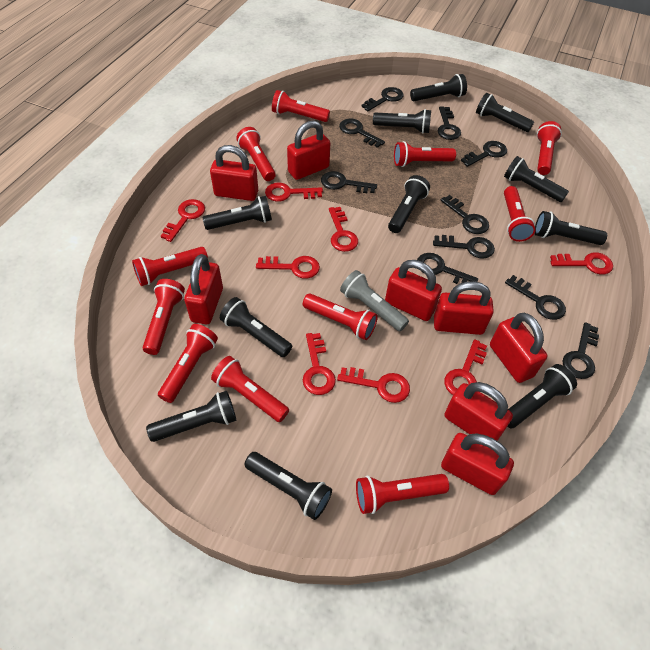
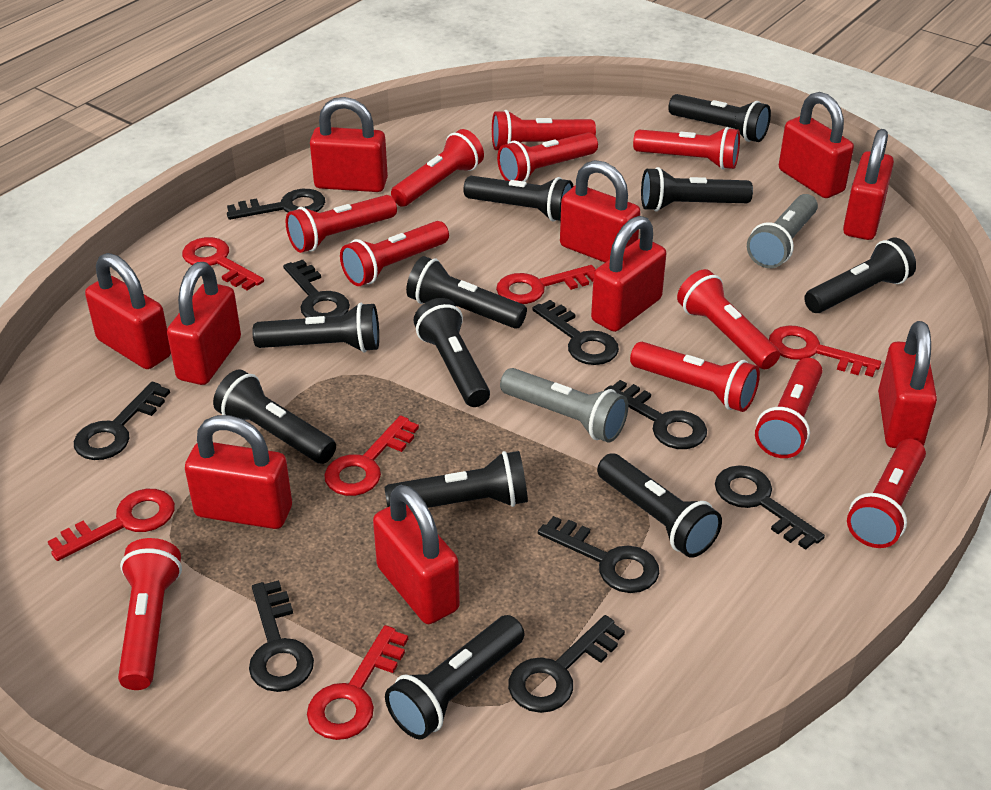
black key: 10 -> 9
grey flashlight: 1 -> 2
red key: 8 -> 6
red padlock: 8 -> 10

